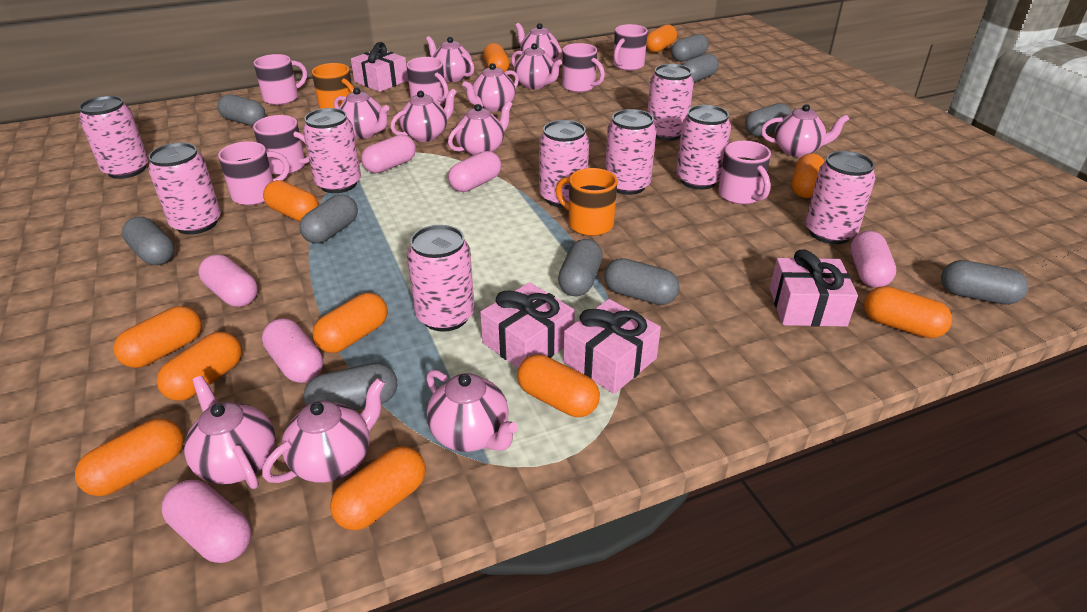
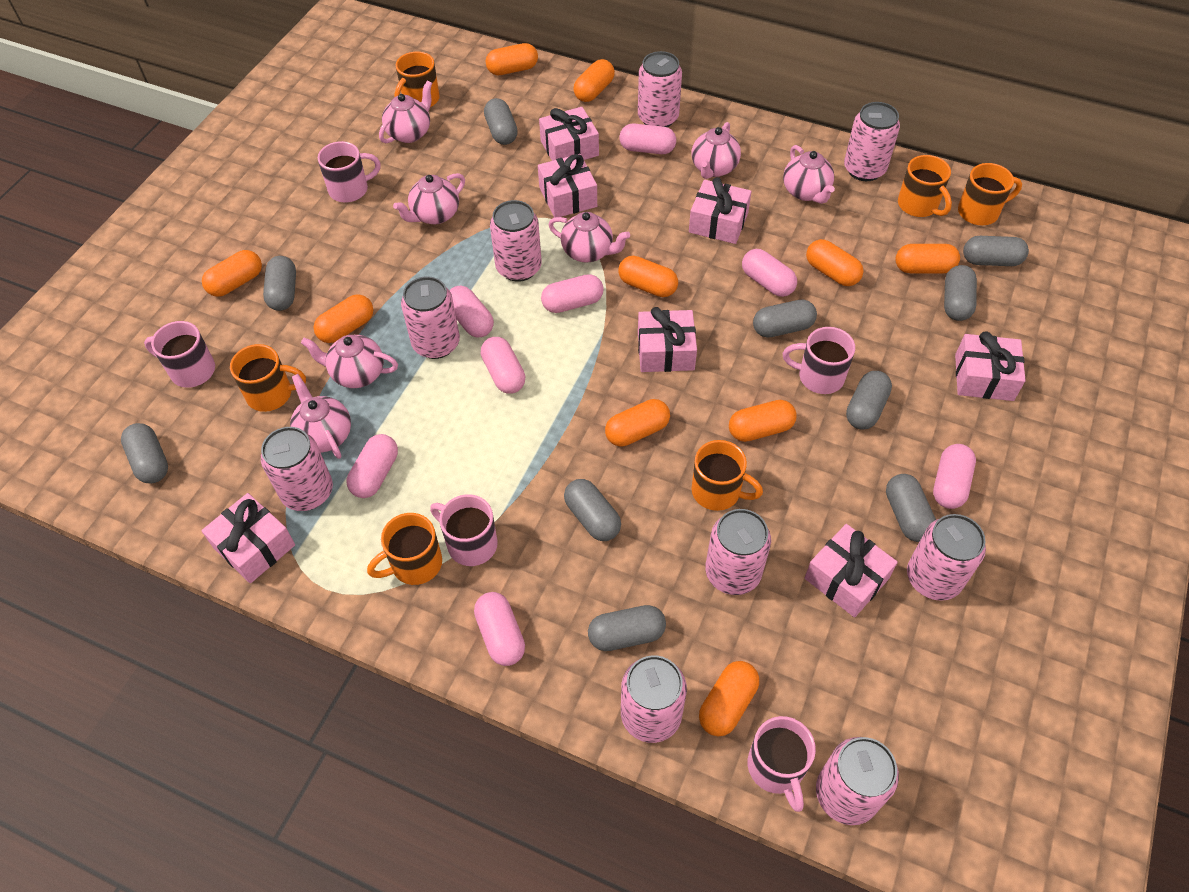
orange capsule: 11 -> 10
orange mug: 2 -> 6
pink capsule: 6 -> 8
pink gift: 4 -> 7
pink mug: 7 -> 5
pink teapot: 11 -> 7

